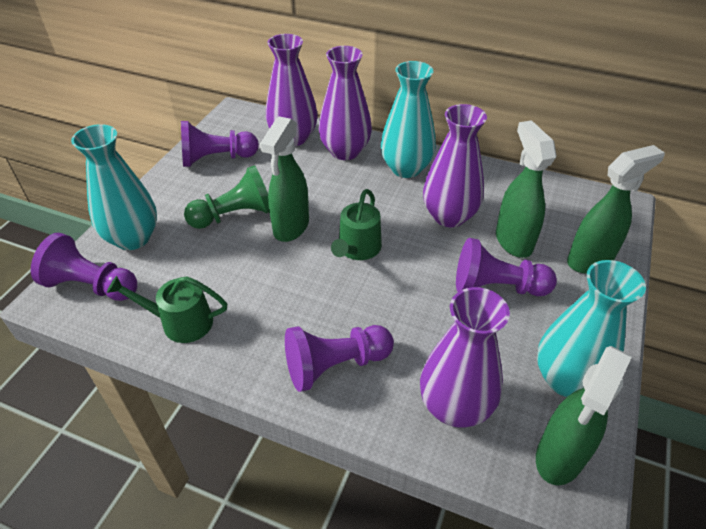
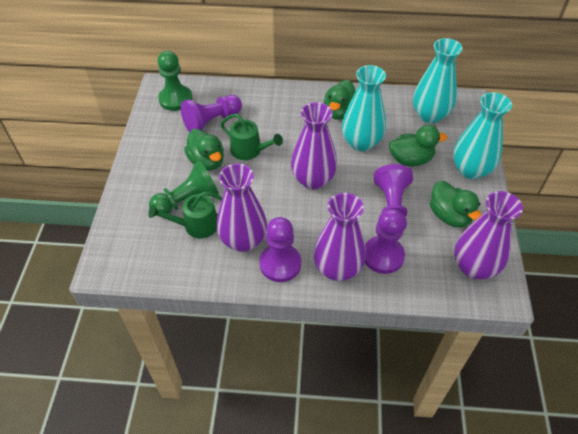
green duck: 0 -> 4
green pawn: 1 -> 2
green spray bottle: 4 -> 0

